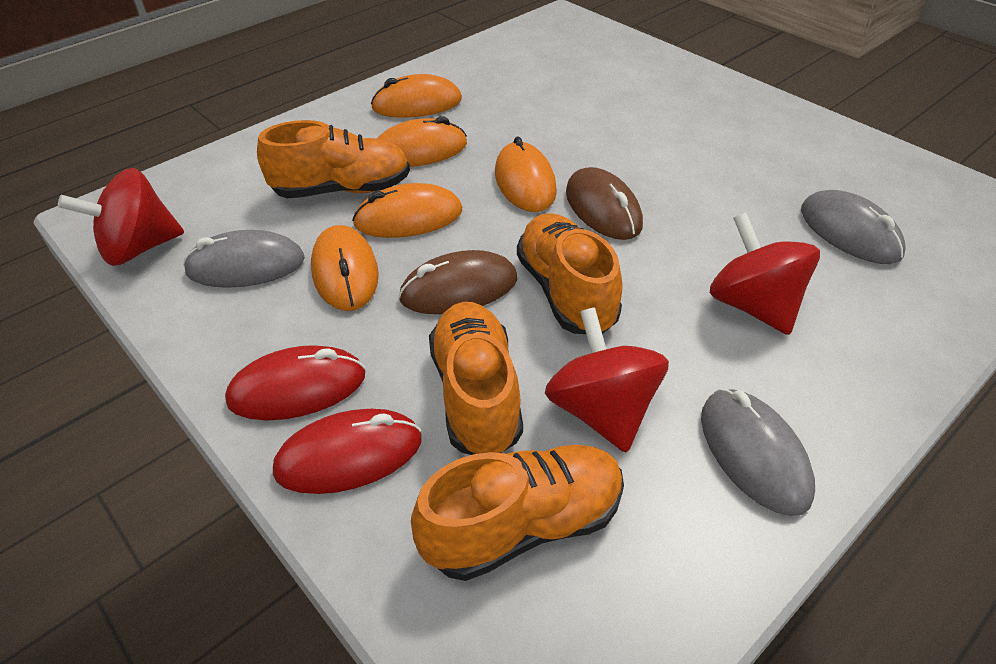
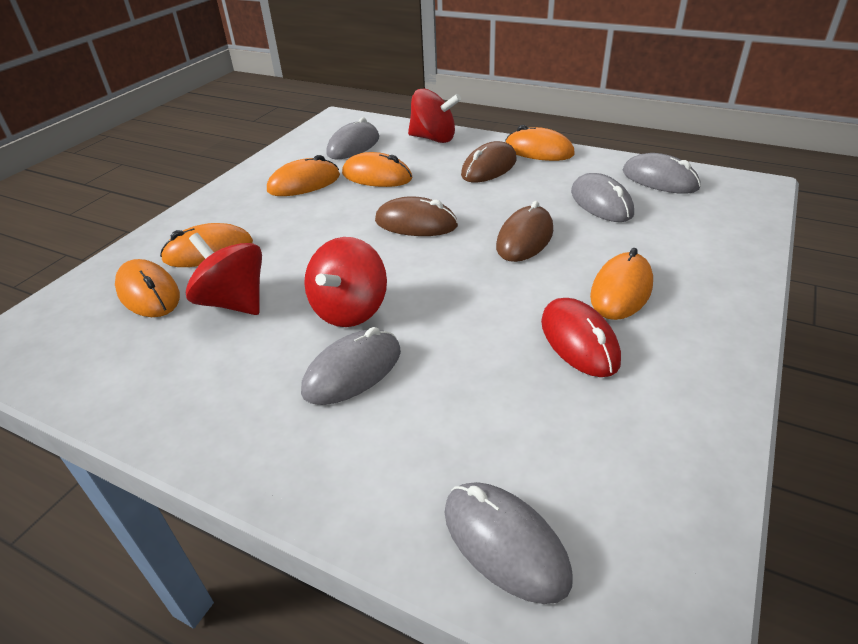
brown mouse: 2 -> 3
grey mouse: 3 -> 5
orange mouse: 5 -> 6
orange shoe: 4 -> 0
red mouse: 2 -> 1

